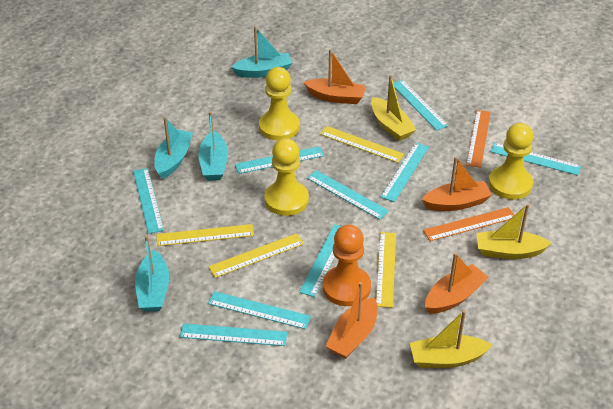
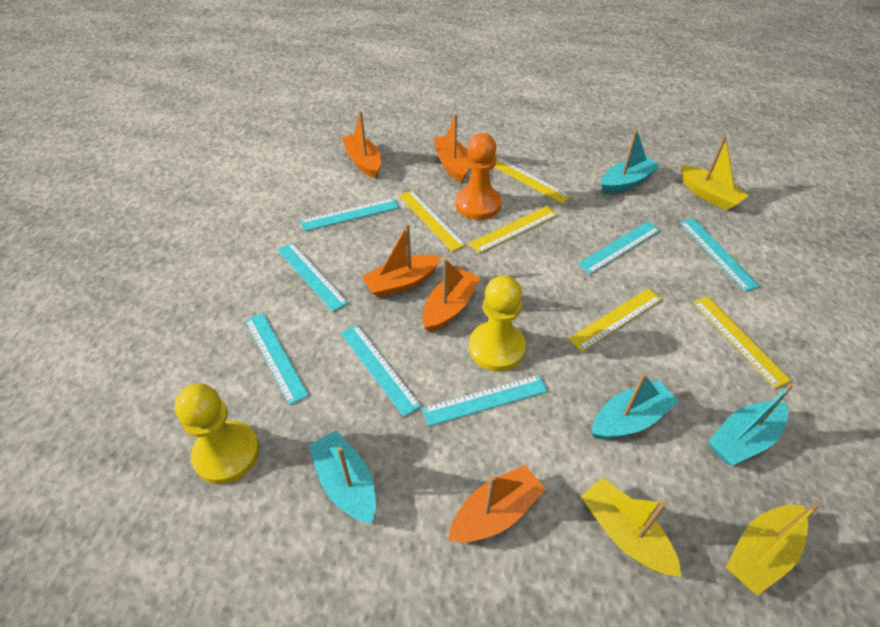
orange boat: 4 -> 5
orange ruler: 2 -> 0
turquoise ruler: 9 -> 7
yellow pawn: 3 -> 2
yellow ruler: 4 -> 5

